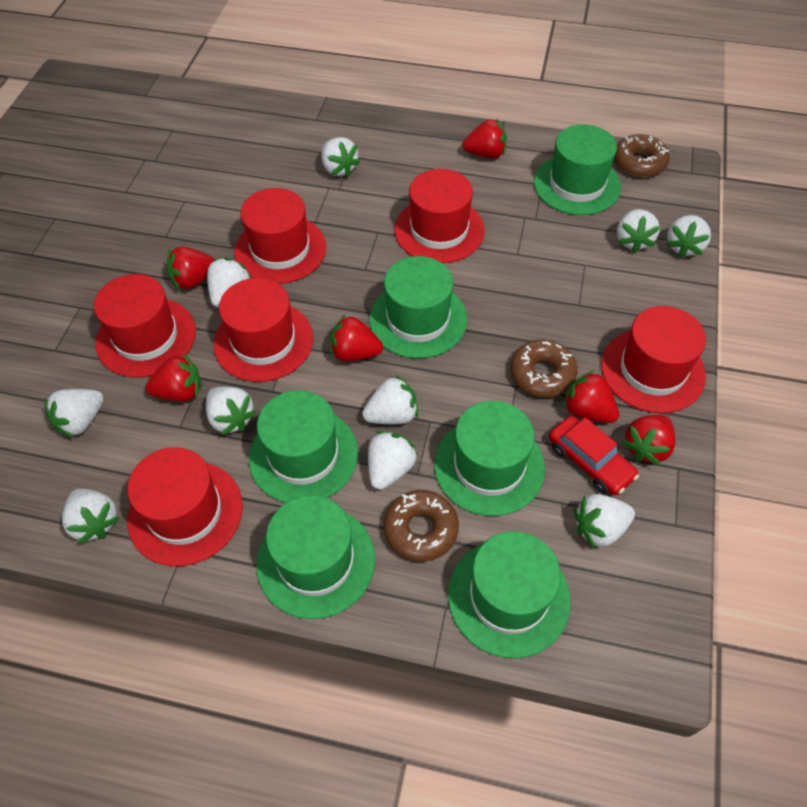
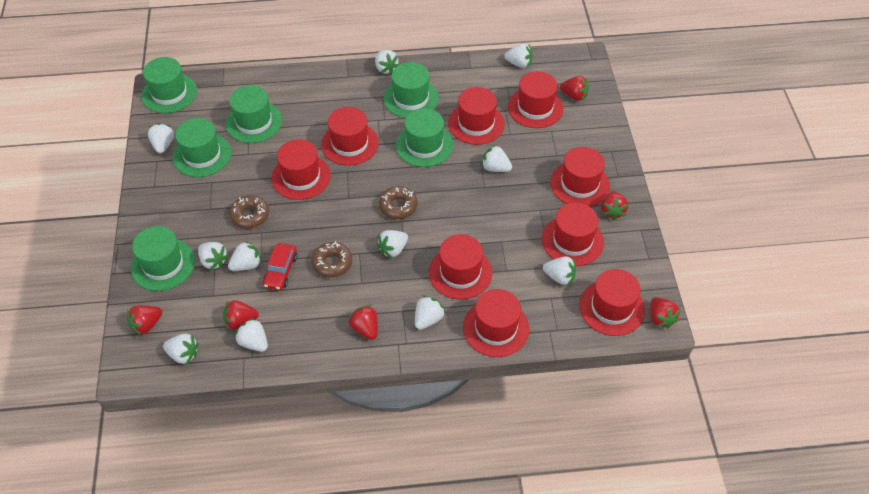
red hat: 6 -> 9
white strawberry: 10 -> 11

